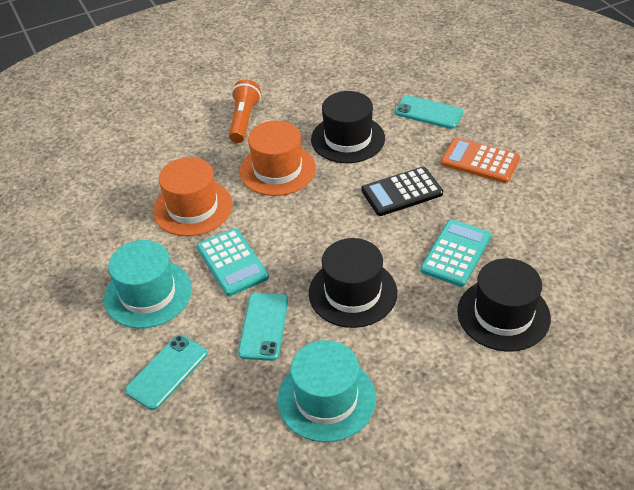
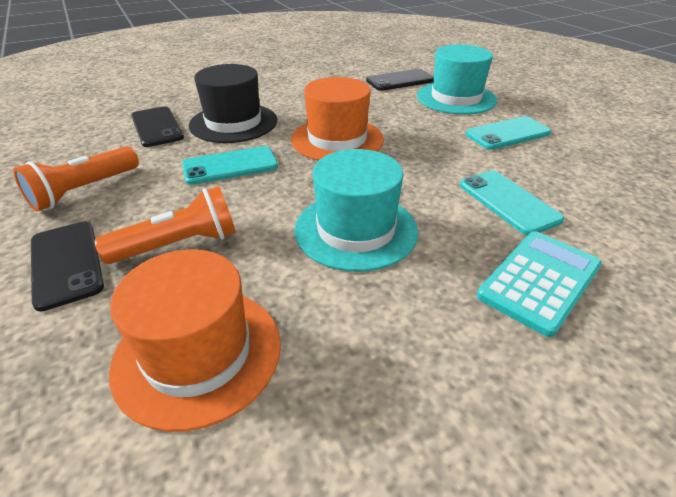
black calculator: 1 -> 0
black hat: 3 -> 1
black phone: 0 -> 3
orange calculator: 1 -> 0
orange flashlight: 1 -> 2
turquoise calculator: 2 -> 1

